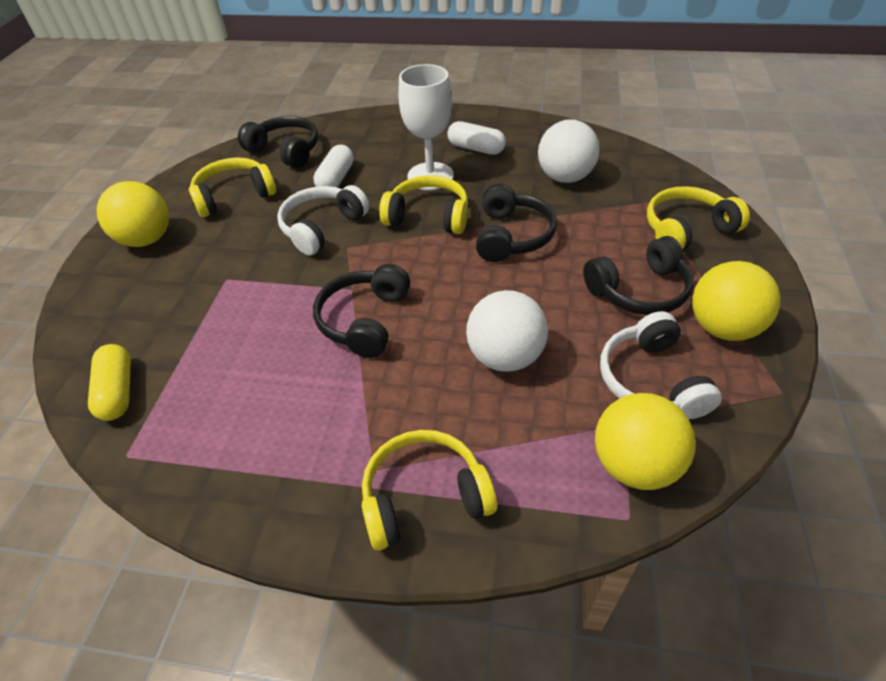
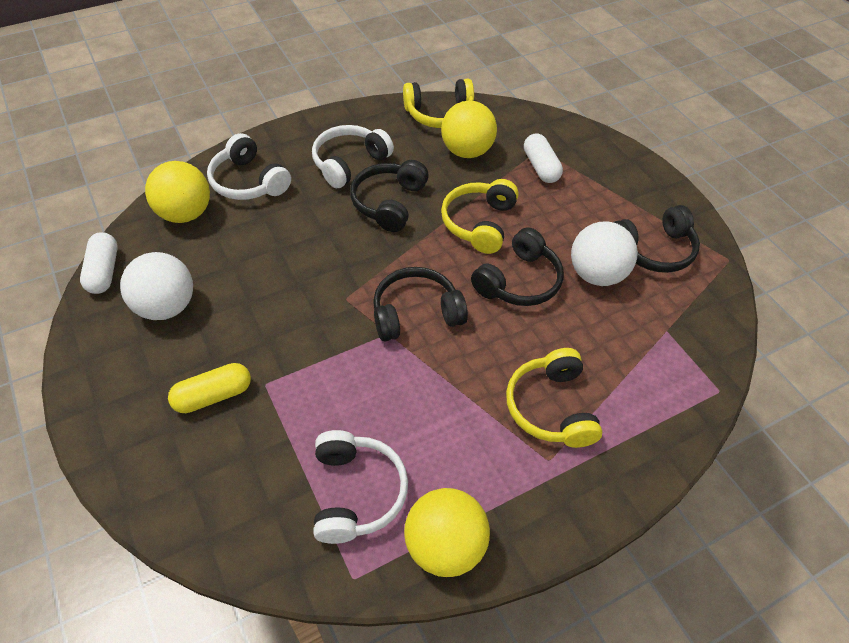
white goblet: 1 -> 0
white headphones: 2 -> 3
yellow headphones: 4 -> 3

